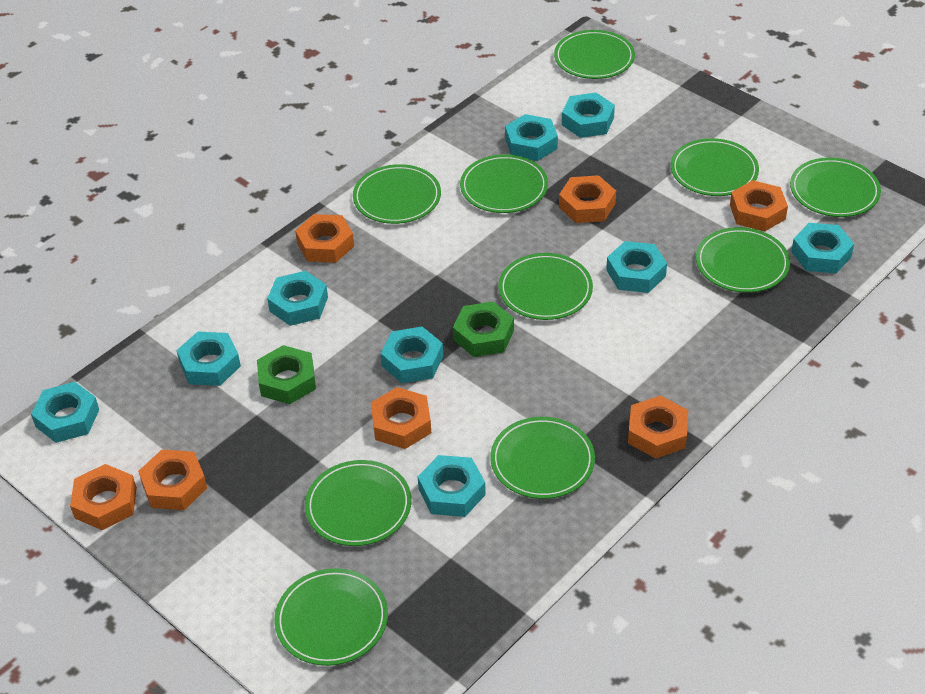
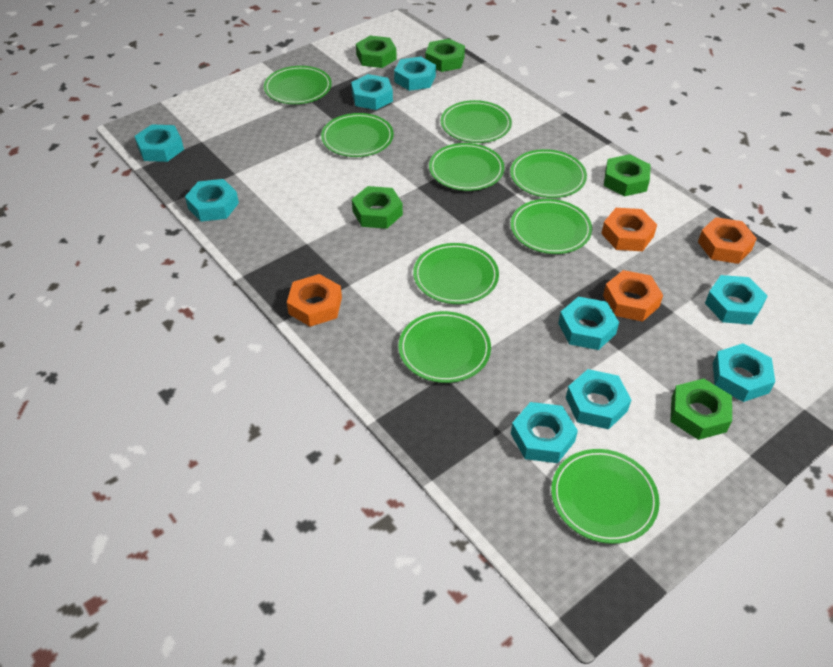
green nut: 2 -> 5
green plate: 10 -> 9
orange nut: 7 -> 4

